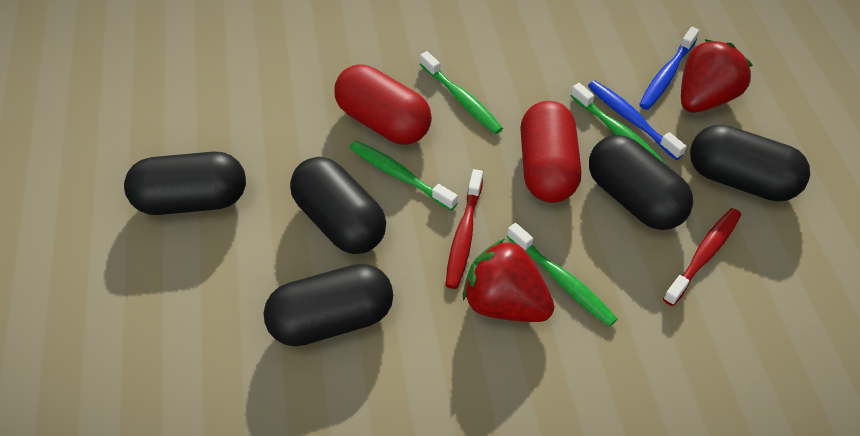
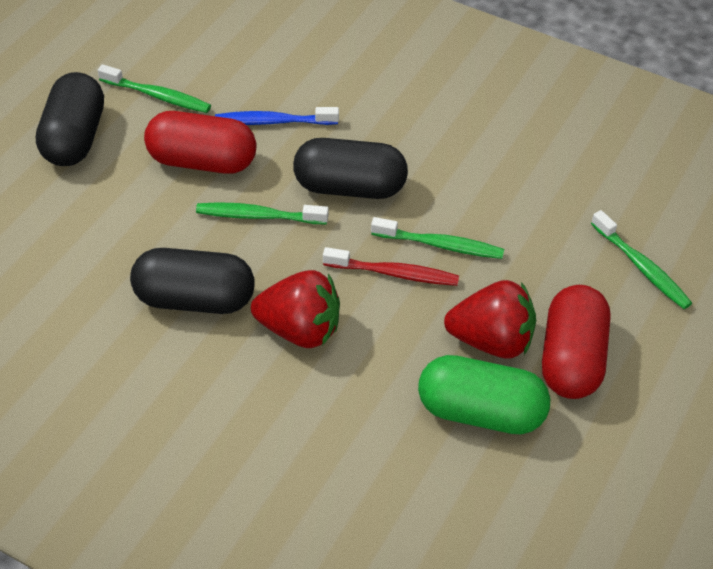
black capsule: 5 -> 3
blue toothbrush: 2 -> 1
green capsule: 0 -> 1
red toothbrush: 2 -> 1

